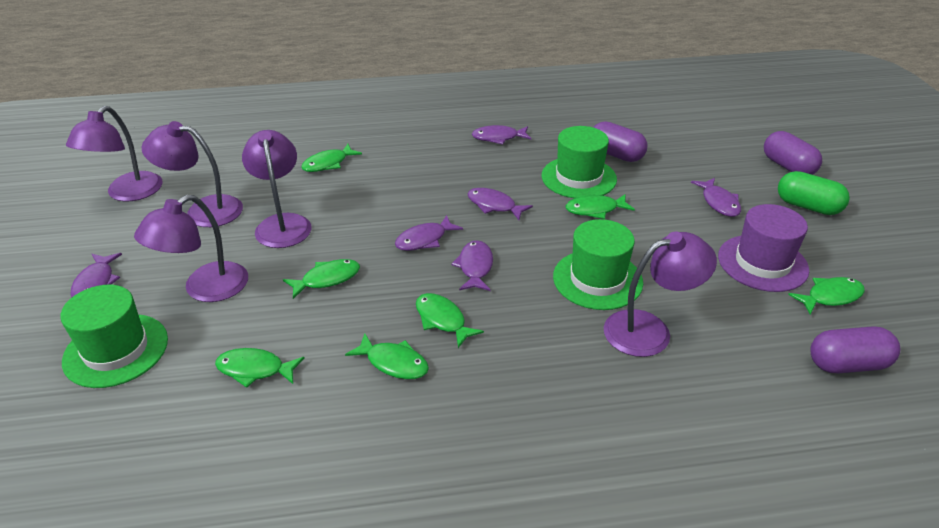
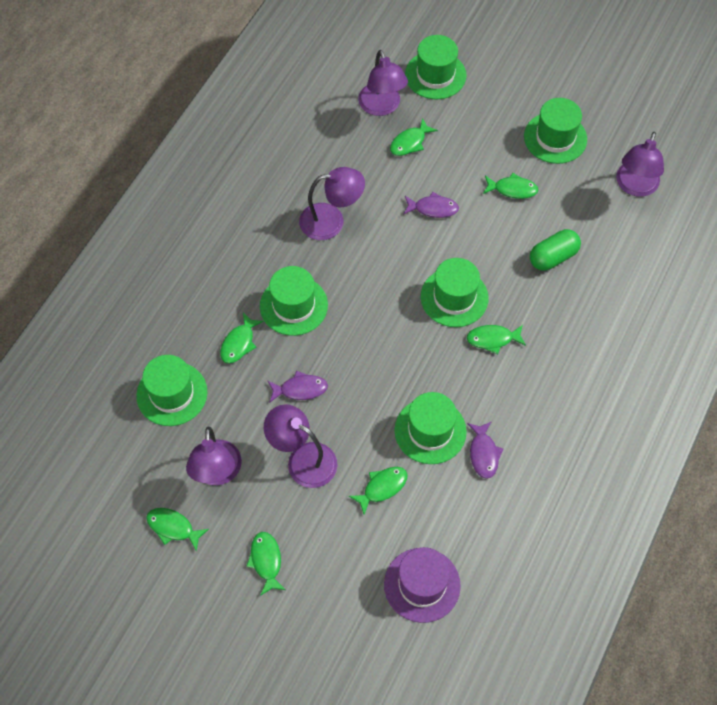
green hat: 3 -> 6
purple capsule: 3 -> 0
purple fish: 6 -> 3

